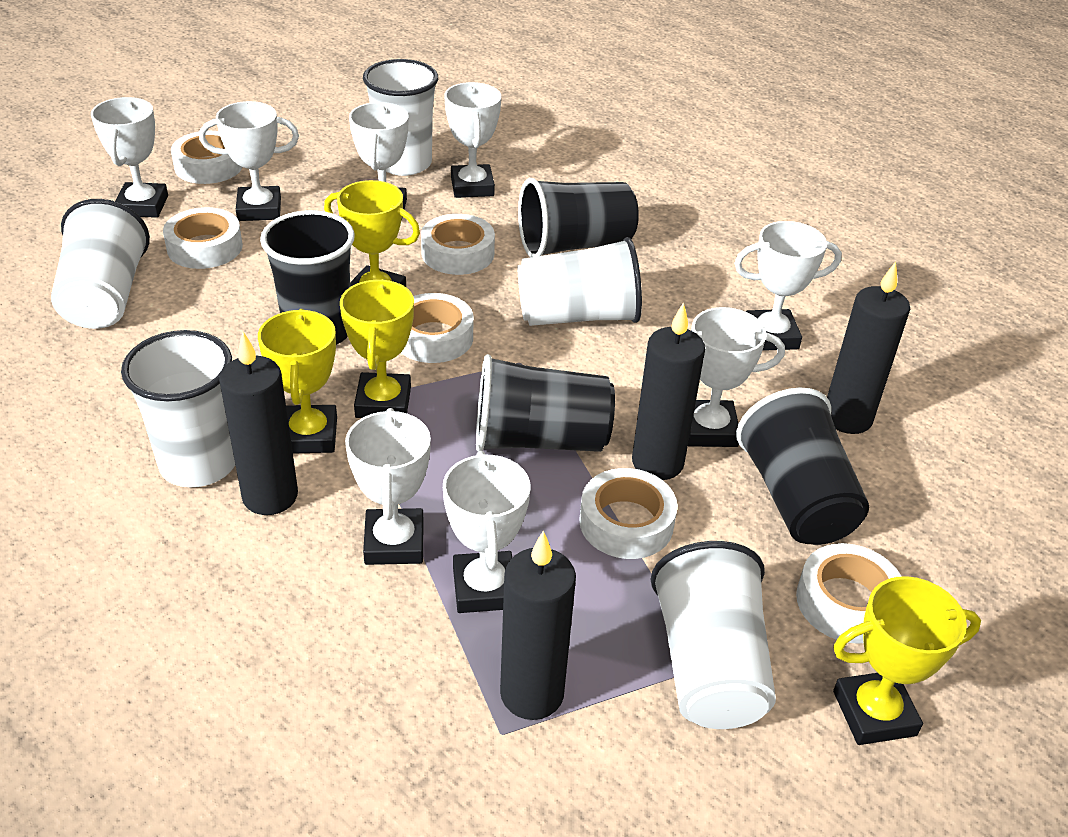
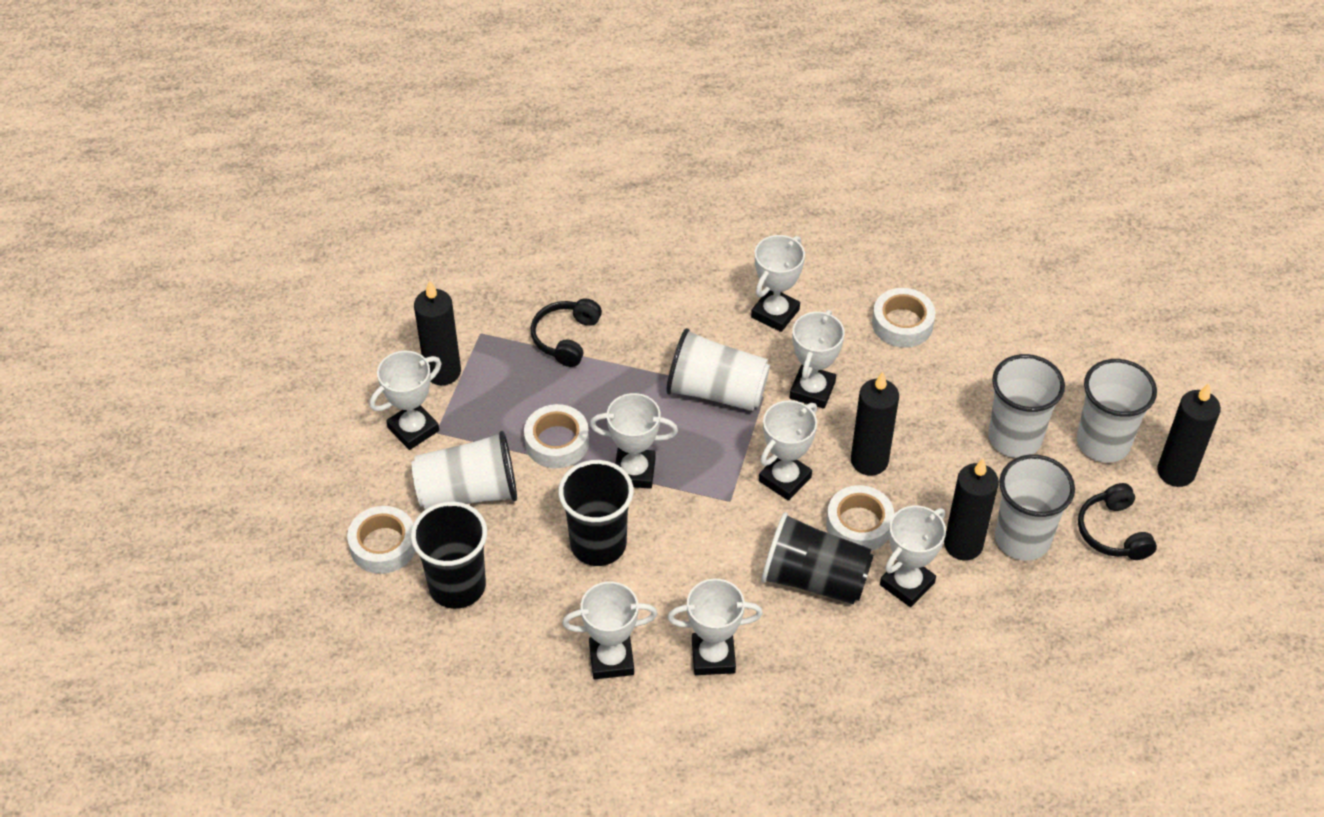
black cup: 4 -> 3
black headphones: 0 -> 2
white tape: 6 -> 4
yellow trophy: 4 -> 0

